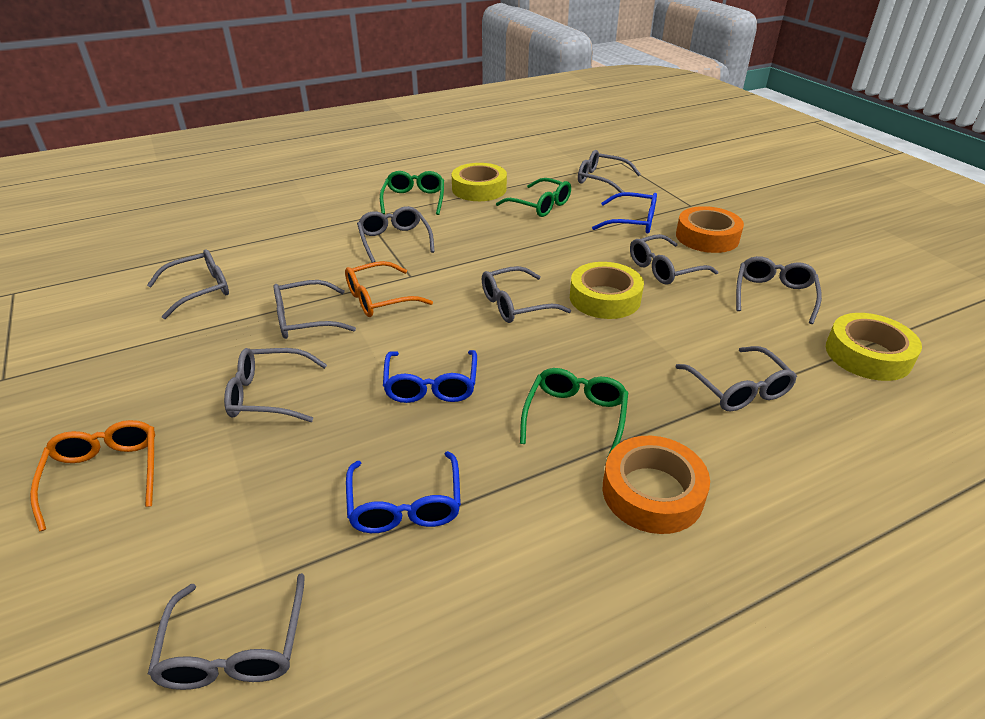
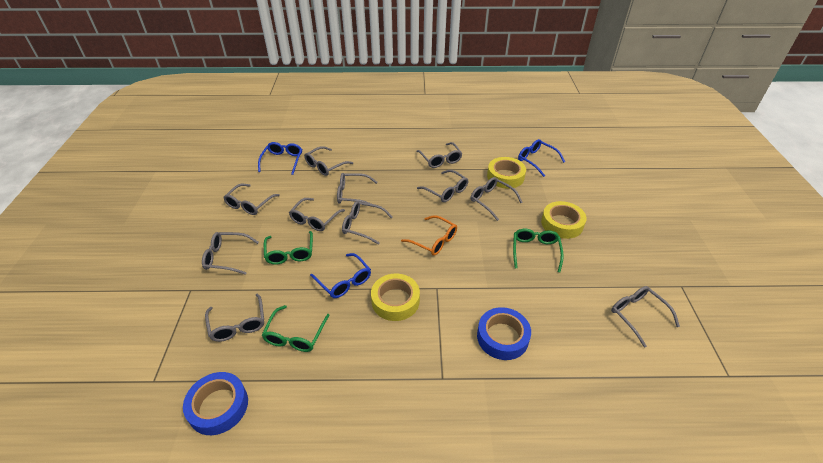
blue tape: 0 -> 2
grey glasses: 10 -> 11
orange glasses: 2 -> 1
orange tape: 2 -> 0

